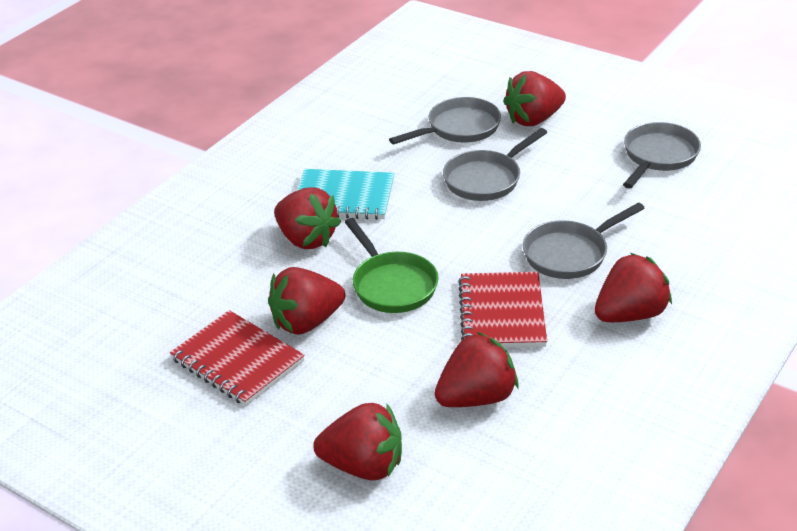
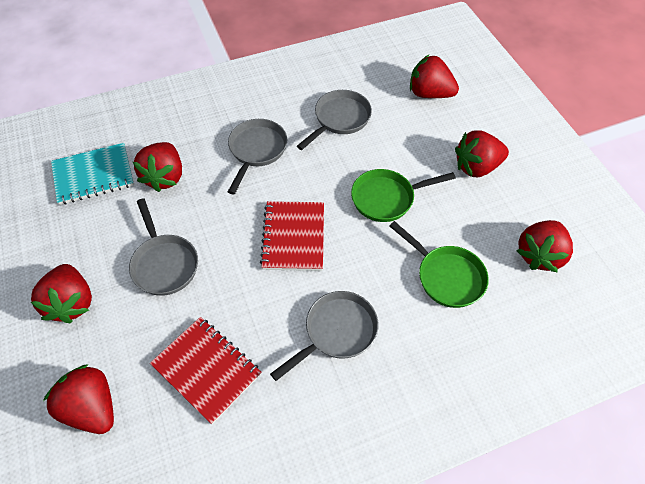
green pan: 1 -> 2

